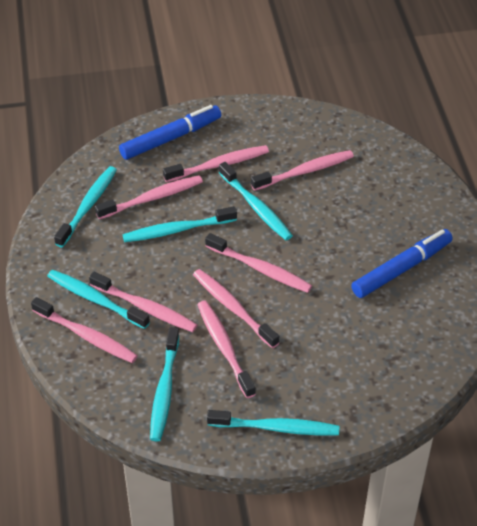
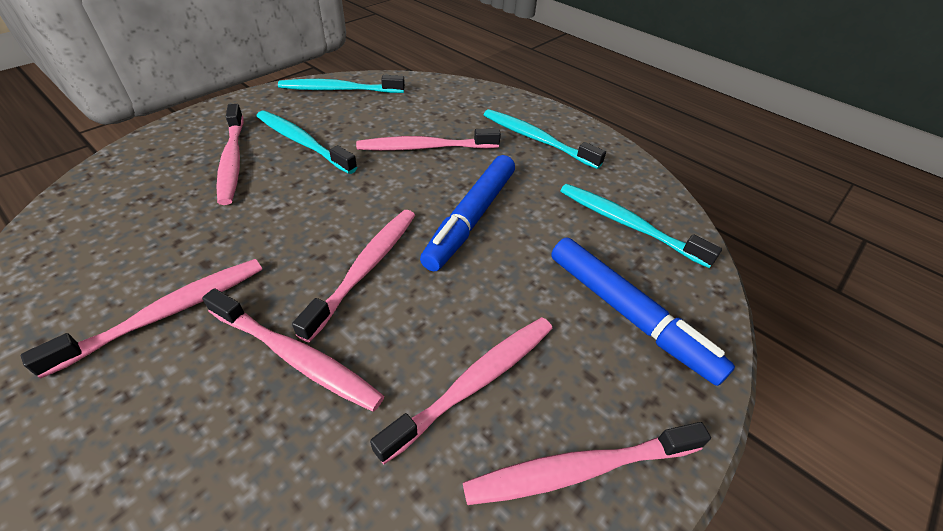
pink toothbrush: 8 -> 7
turquoise toothbrush: 6 -> 4

